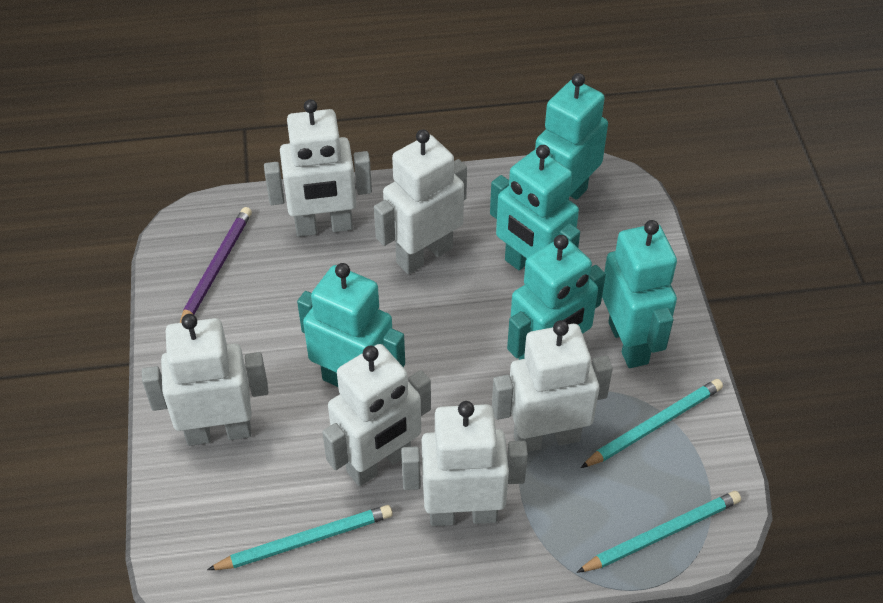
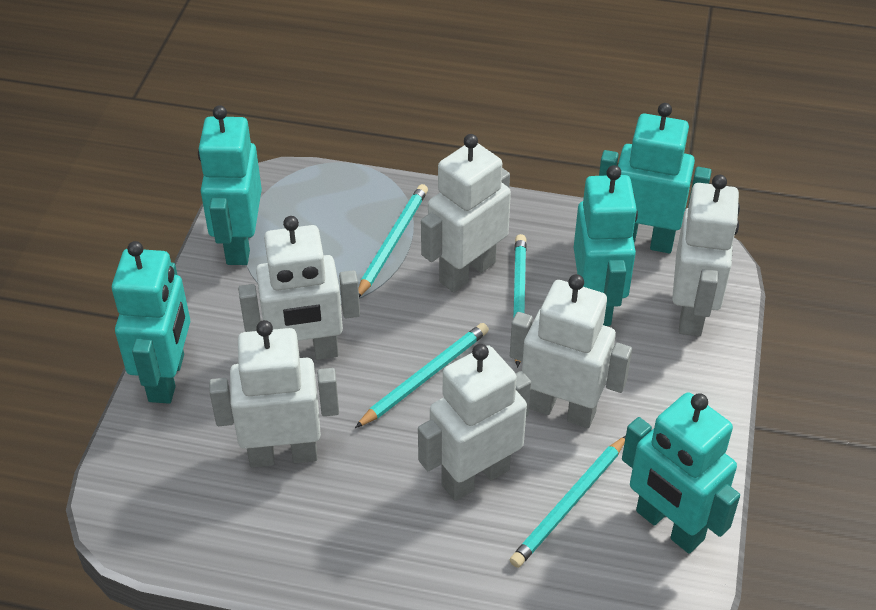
purple pencil: 1 -> 0
turquoise pencil: 3 -> 4

